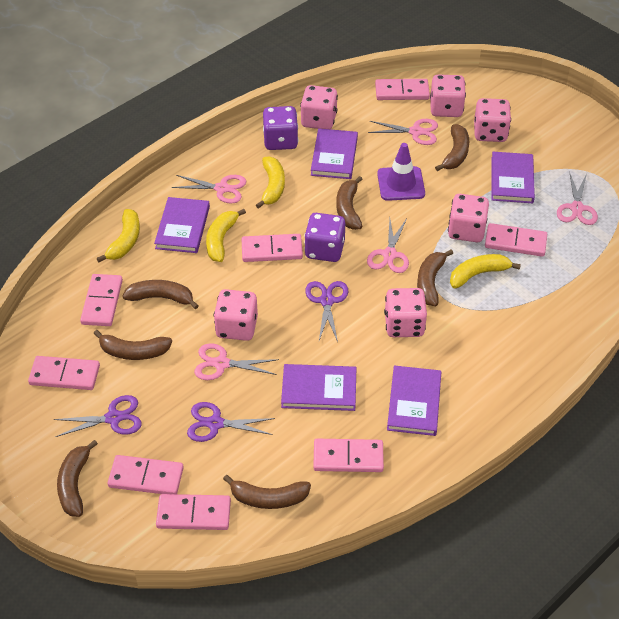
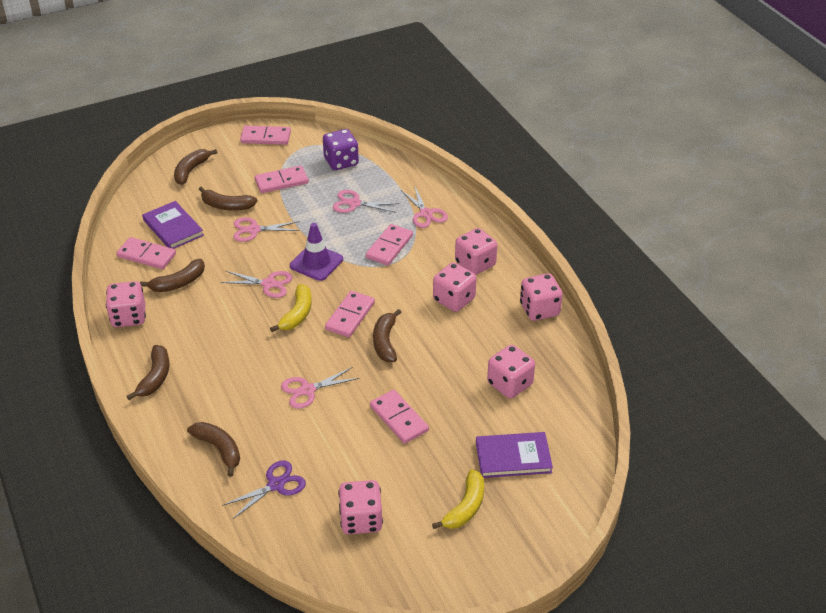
brown banana: 7 -> 6
pink domino: 8 -> 6
purple book: 5 -> 2
purple dice: 2 -> 1
purple scissors: 3 -> 1
yellow banana: 4 -> 2

